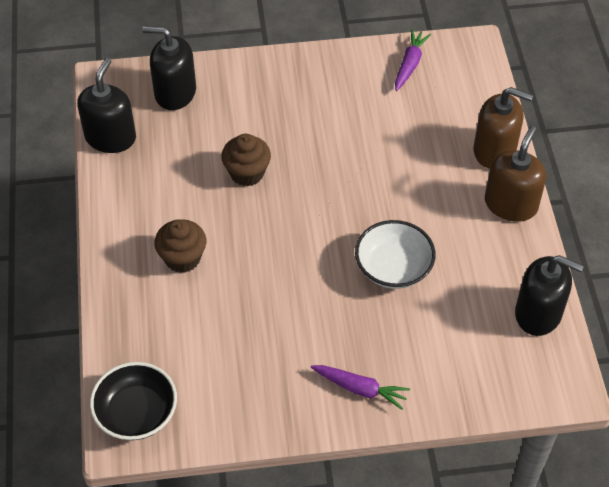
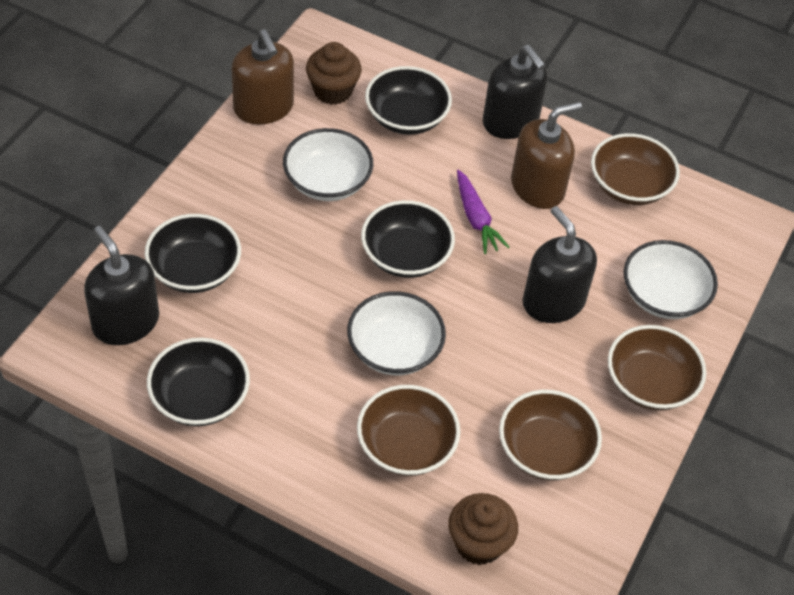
black bowl: 1 -> 4
brown bowl: 0 -> 4
purple carrot: 2 -> 1
white bowl: 1 -> 3

